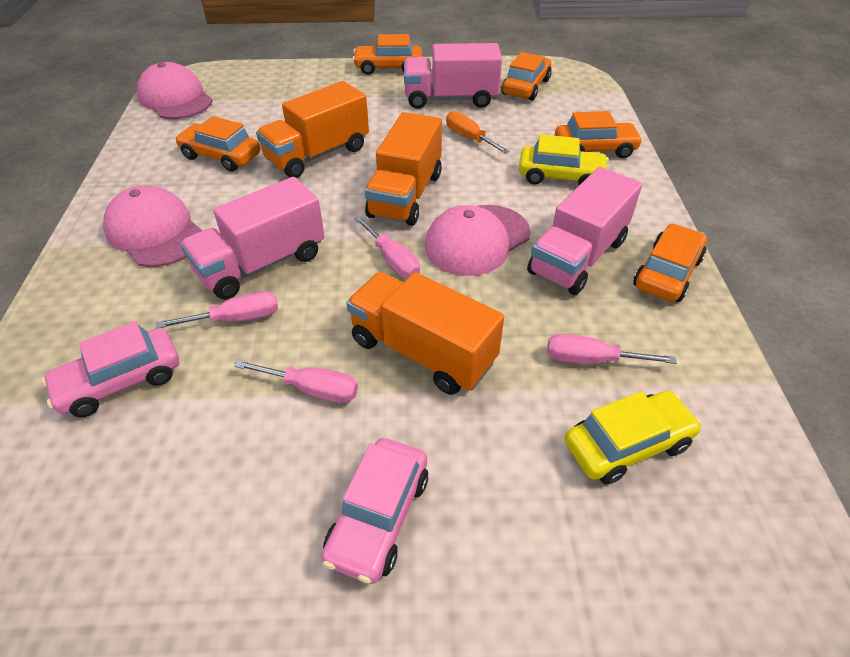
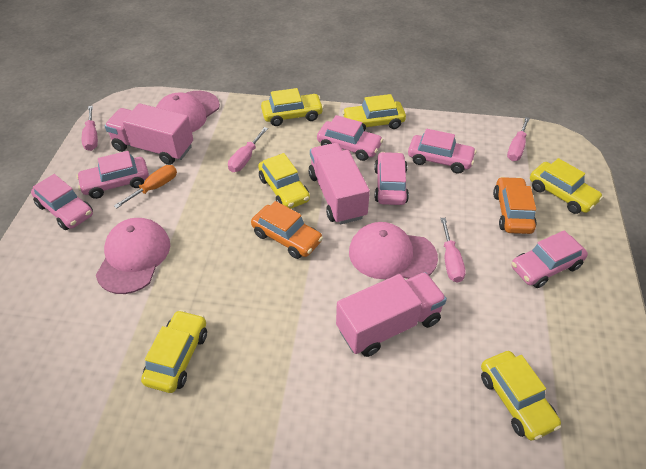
orange car: 5 -> 2
orange truck: 3 -> 0
pink car: 2 -> 6
yellow car: 2 -> 6

